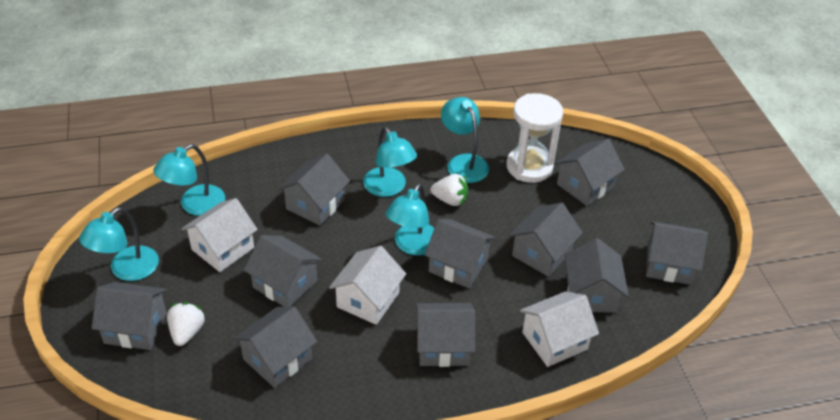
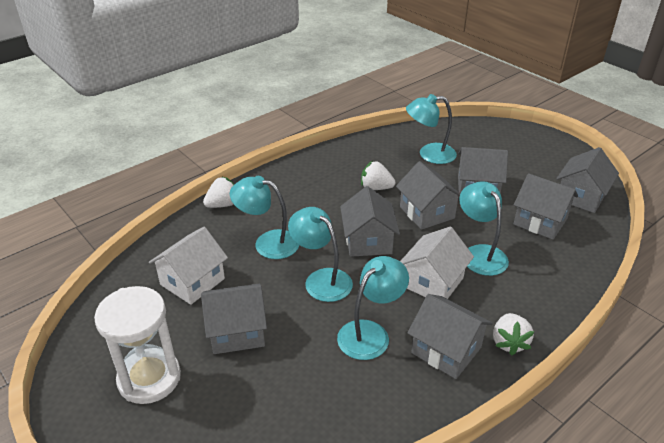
grey house: 10 -> 7
white house: 3 -> 2
white strawberry: 2 -> 3

